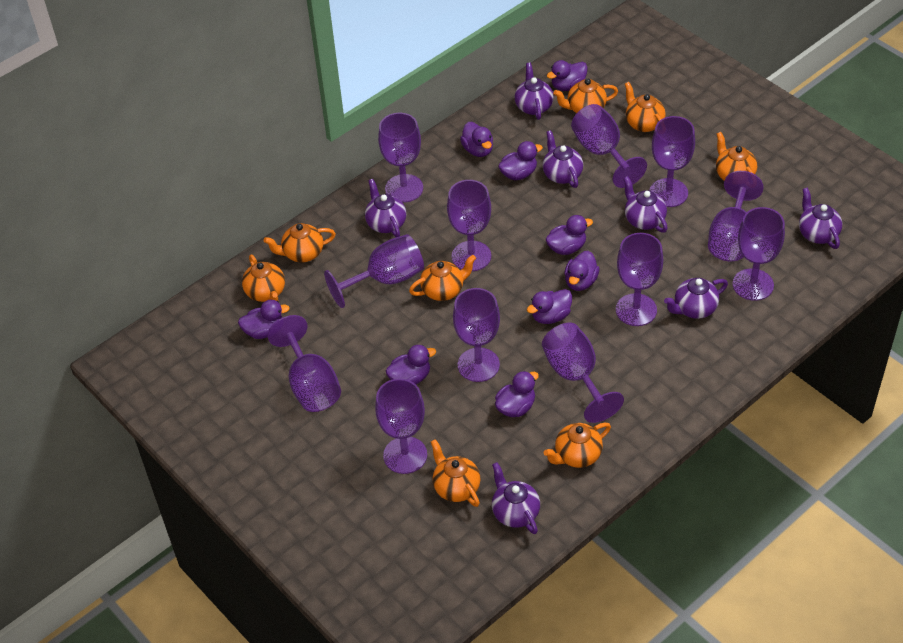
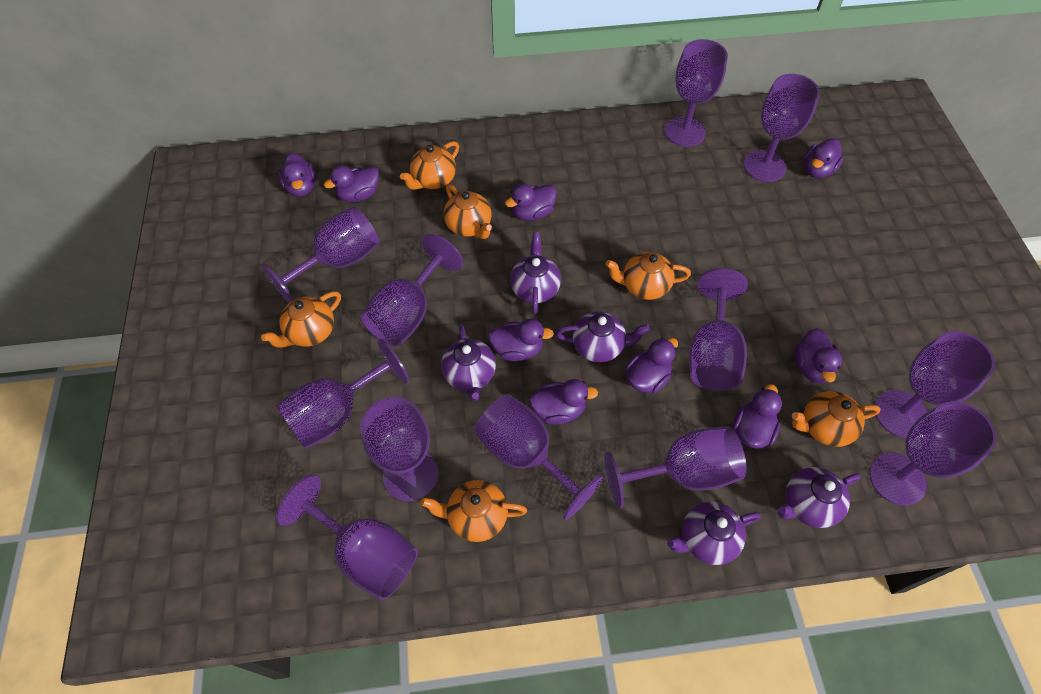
orange teapot: 8 -> 6
purple teapot: 7 -> 5

